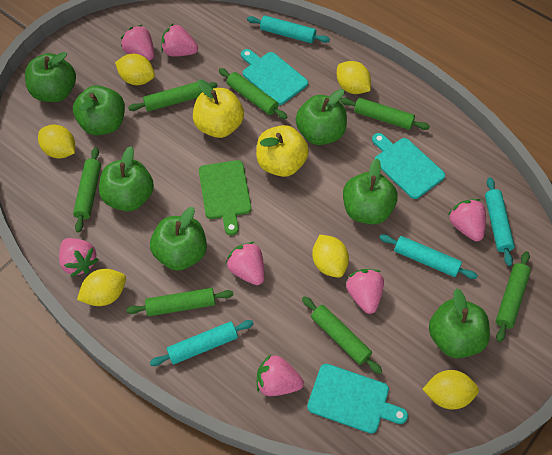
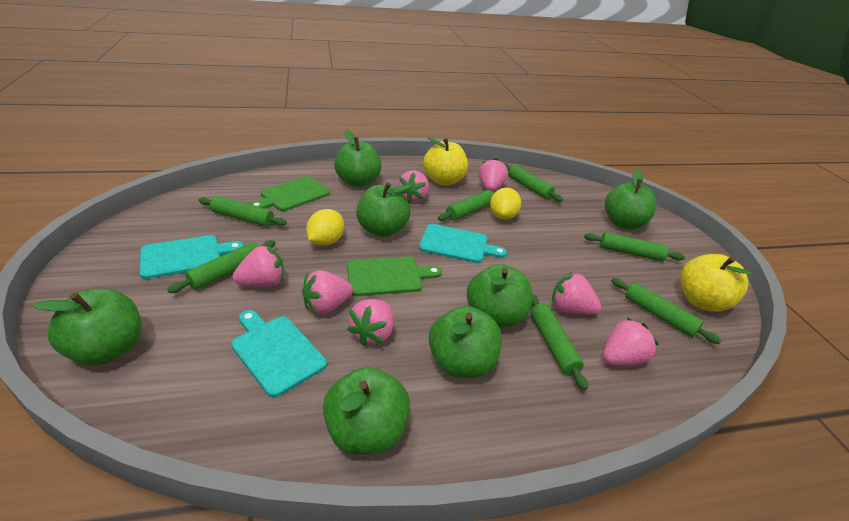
green cutting board: 1 -> 2
turquoise rolling pin: 4 -> 0
yellow lemon: 6 -> 2

